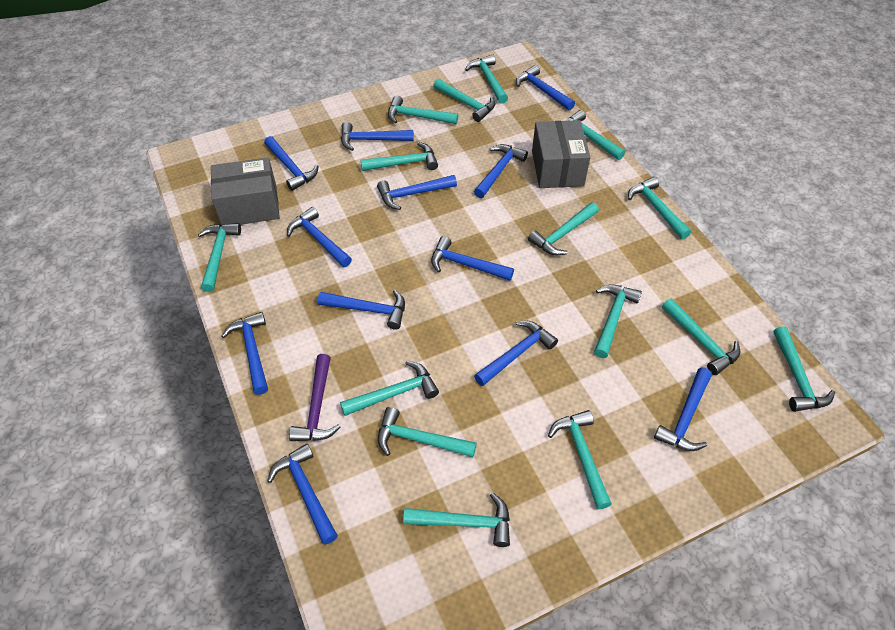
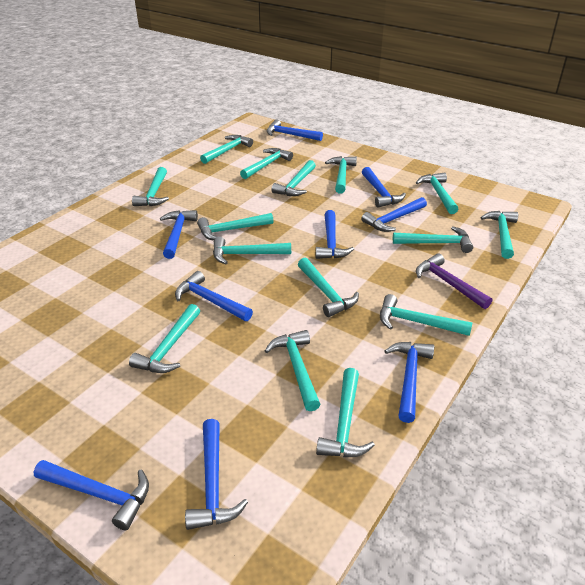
blue hammer: 12 -> 9
grey box: 2 -> 0

